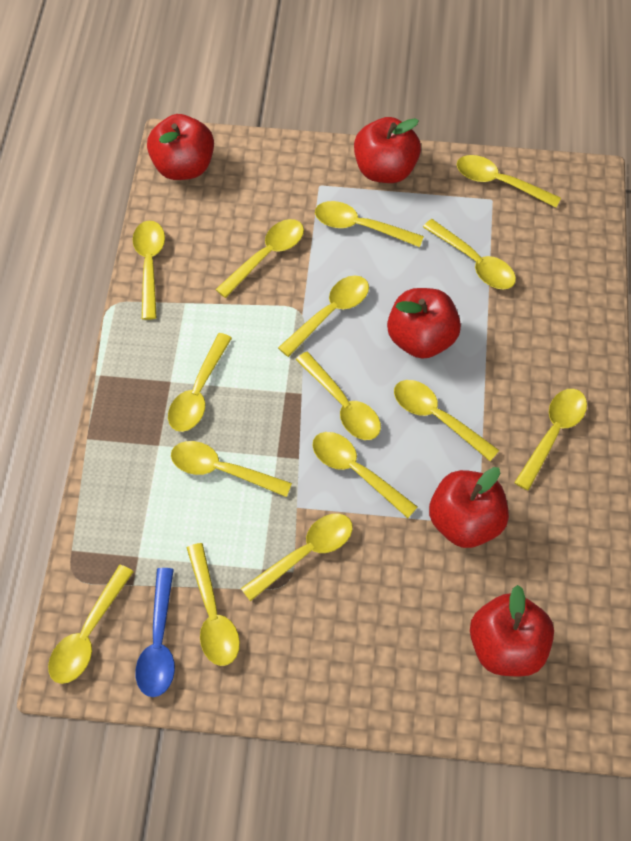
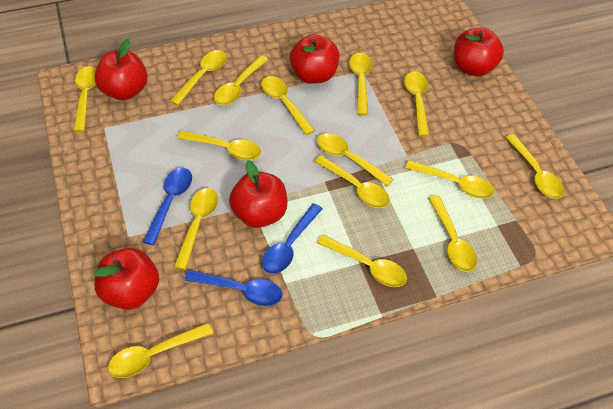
blue spoon: 1 -> 3

